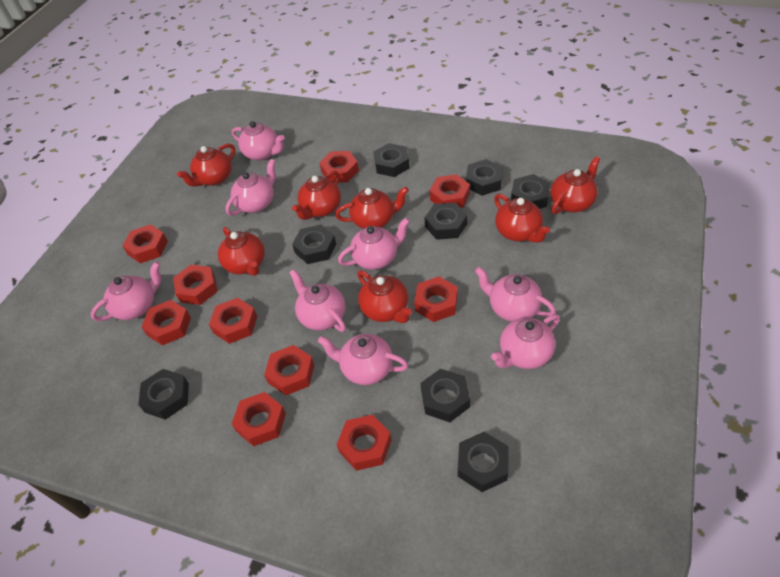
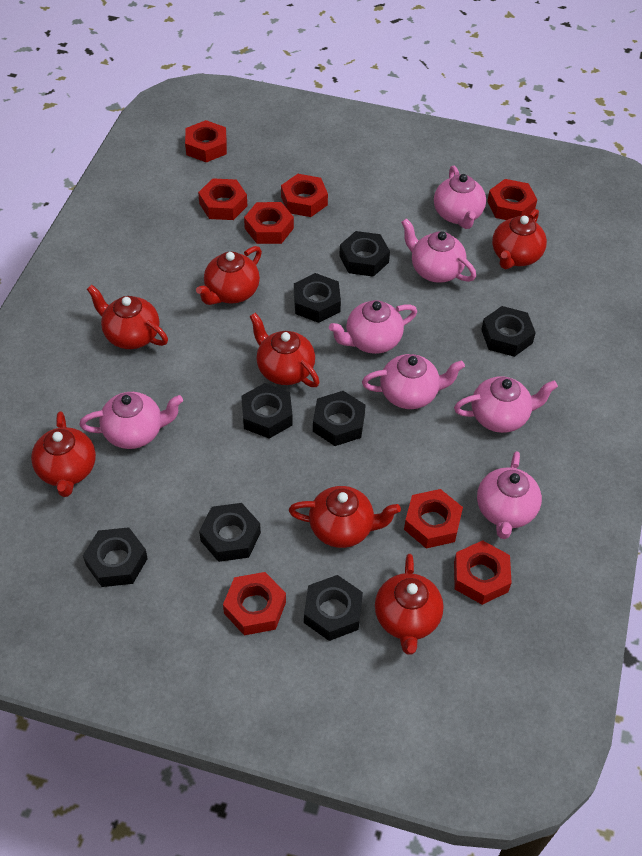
pink teapot: 8 -> 7
red nut: 10 -> 8

